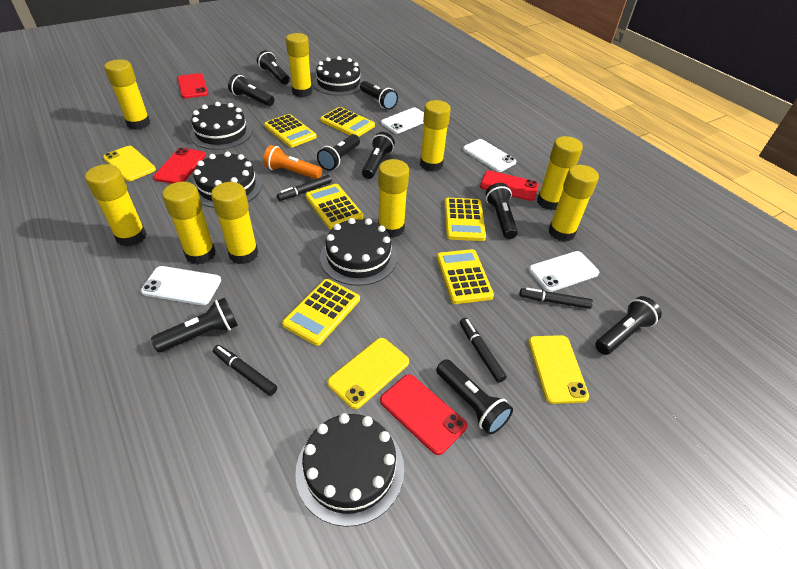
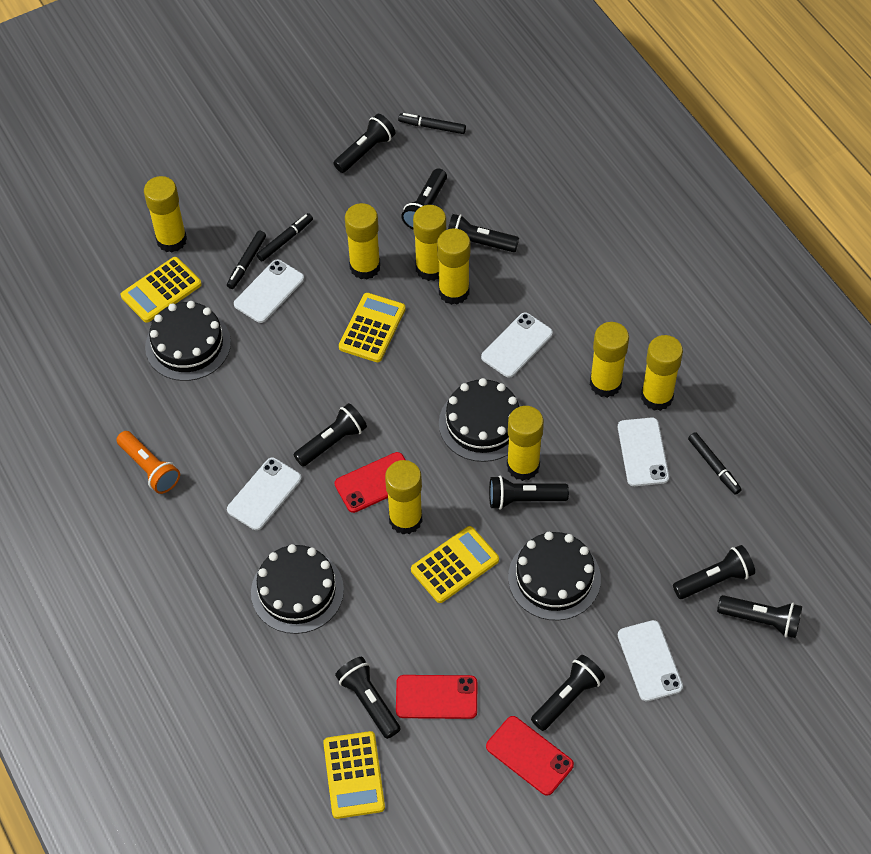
black cake: 5 -> 4
red phone: 4 -> 3
white phone: 4 -> 5
yellow calculator: 6 -> 4
yellow glue stick: 9 -> 8
yellow phone: 3 -> 0

